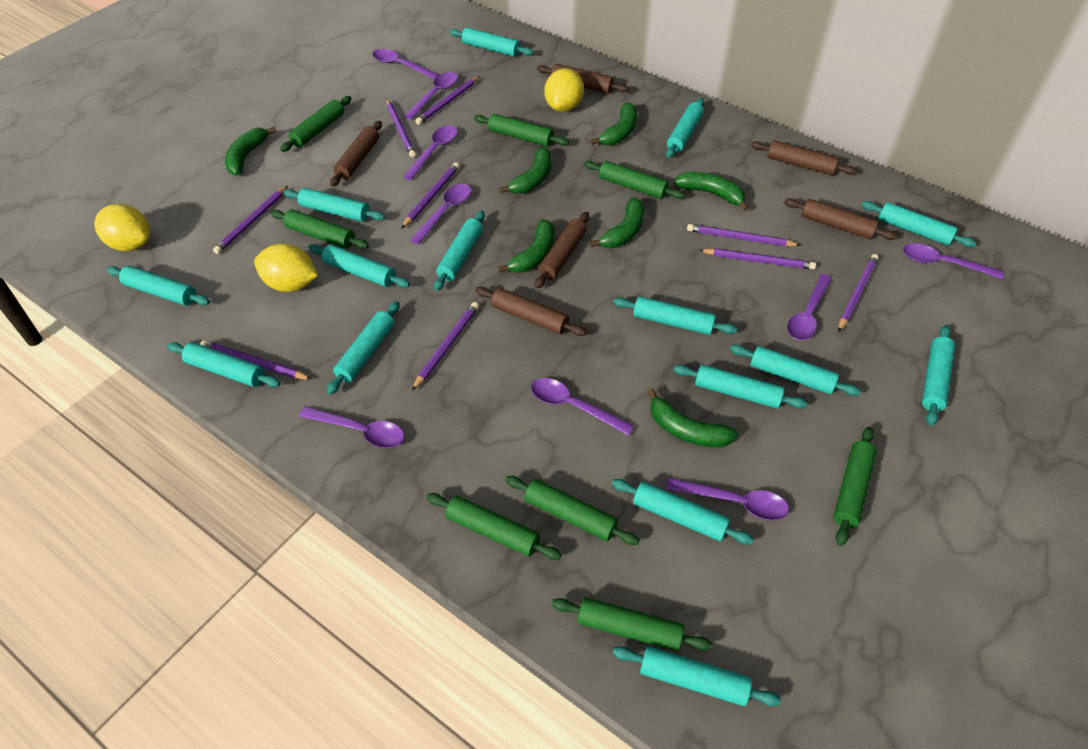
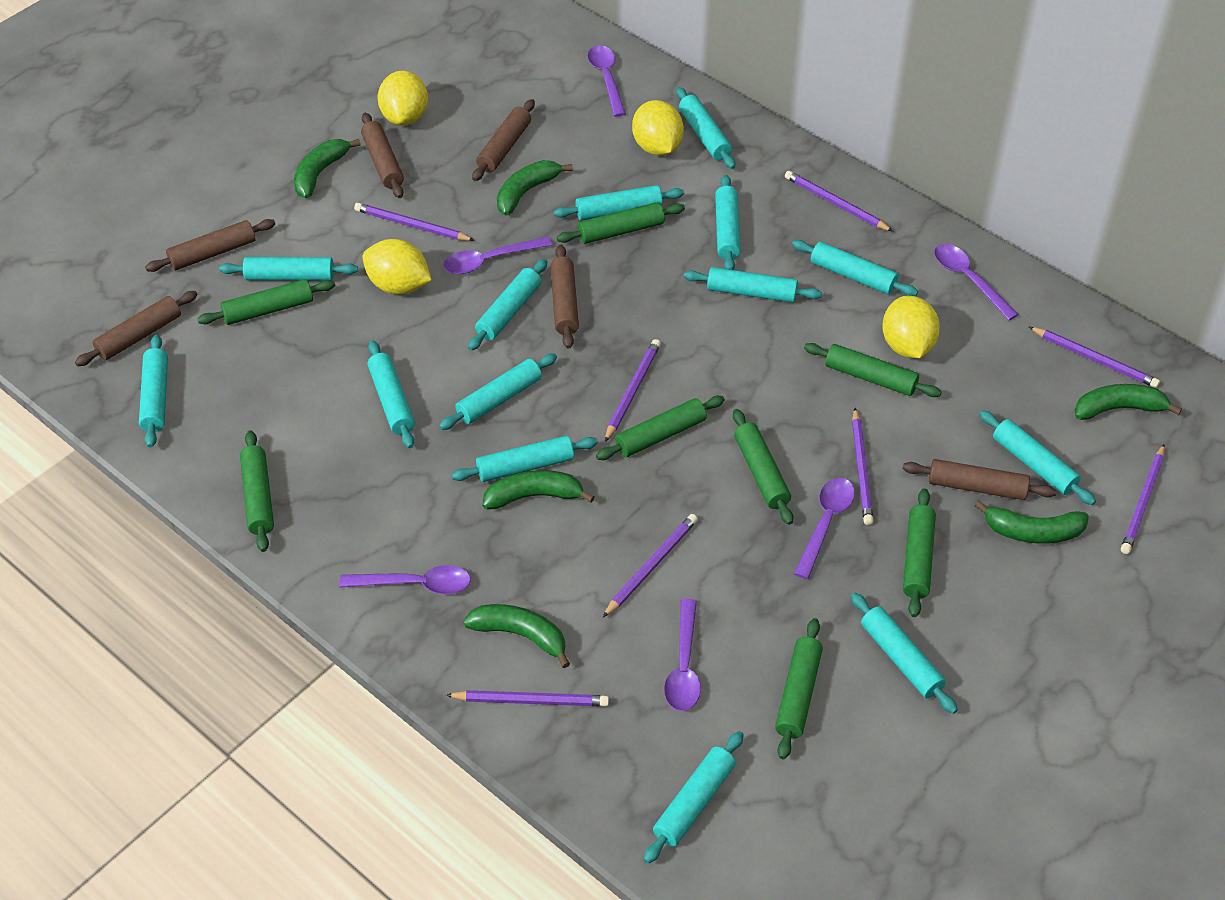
green banana: 7 -> 6
purple pencil: 9 -> 8
purple spoon: 9 -> 6
turquoise rolling pin: 15 -> 14
yellow lemon: 3 -> 4

